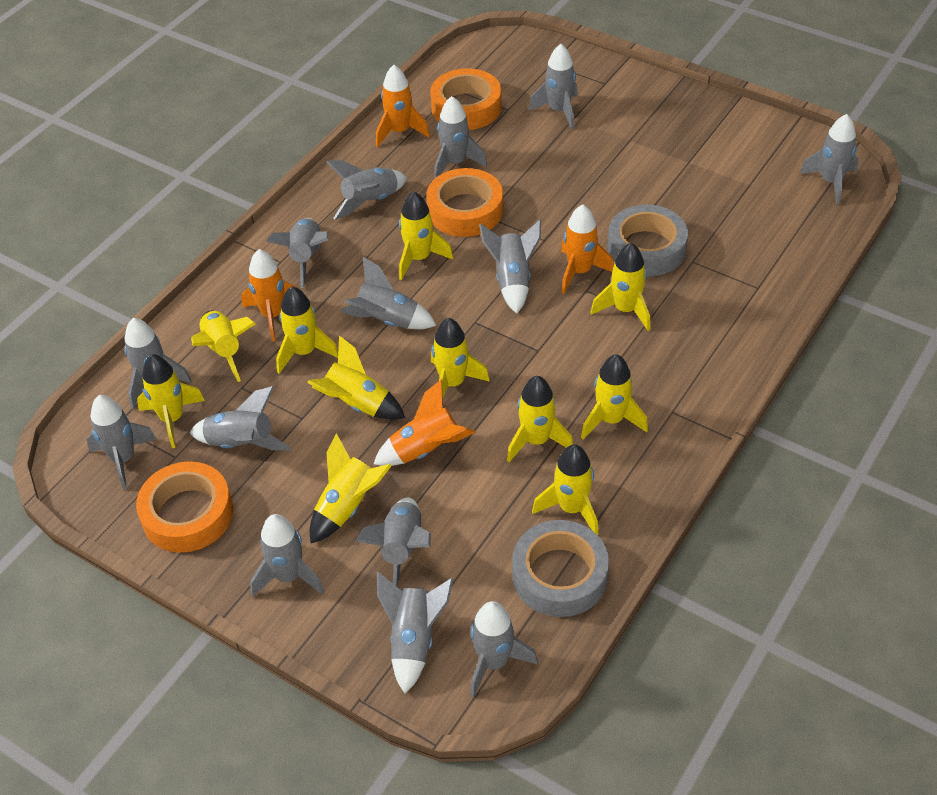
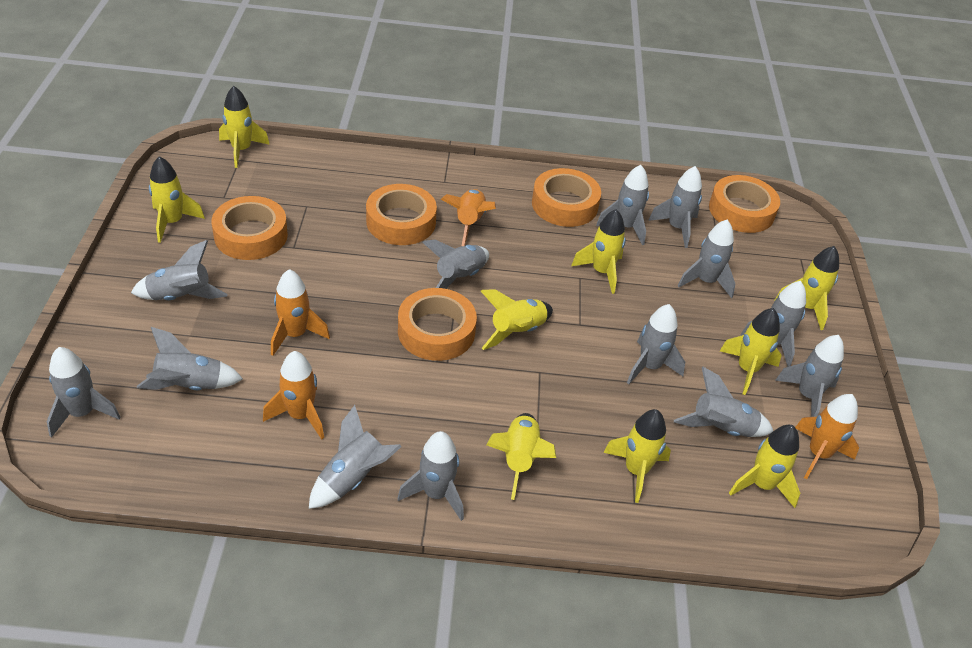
grey rocket: 14 -> 13
grey tape: 2 -> 0
orange tape: 3 -> 5
yellow rocket: 11 -> 9

